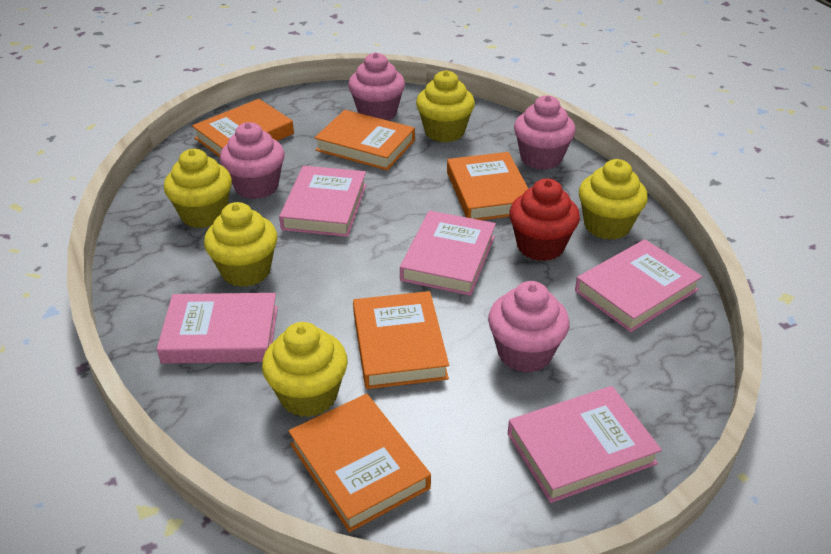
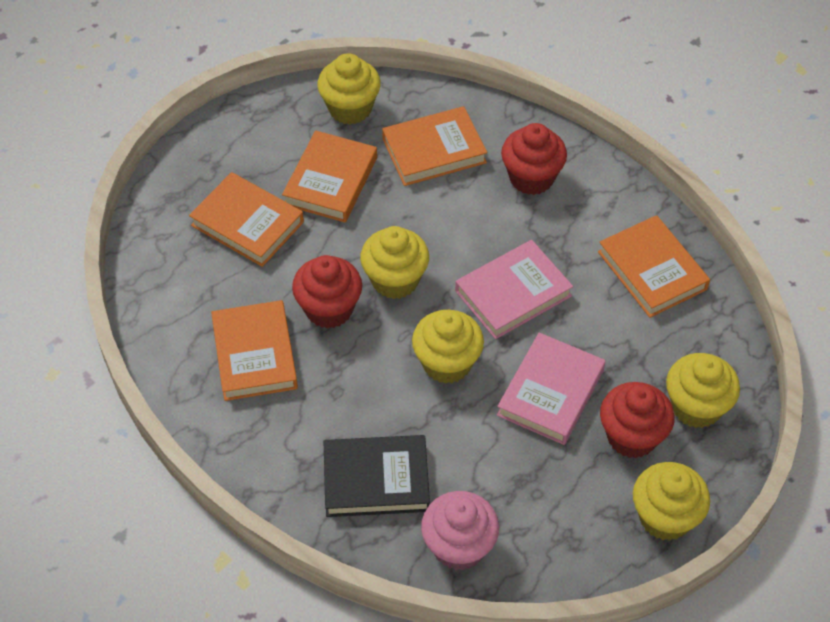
black book: 0 -> 1
pink book: 5 -> 2
pink cupcake: 4 -> 1
red cupcake: 1 -> 3

